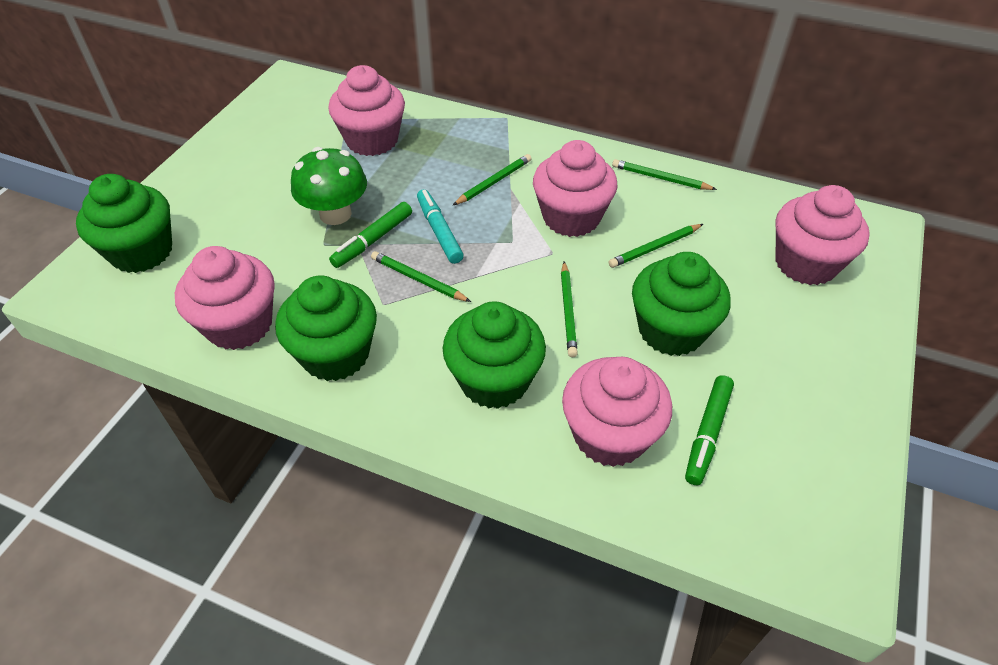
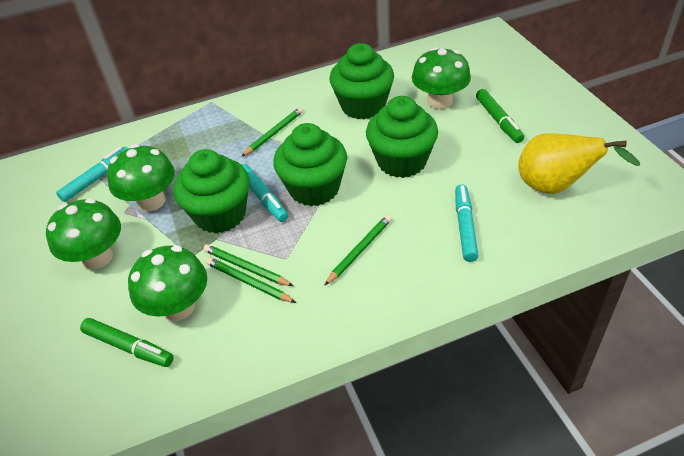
green mushroom: 1 -> 4
green pencil: 5 -> 4
pink cupcake: 5 -> 0
turquoise marker: 1 -> 3
yellow pear: 0 -> 1

